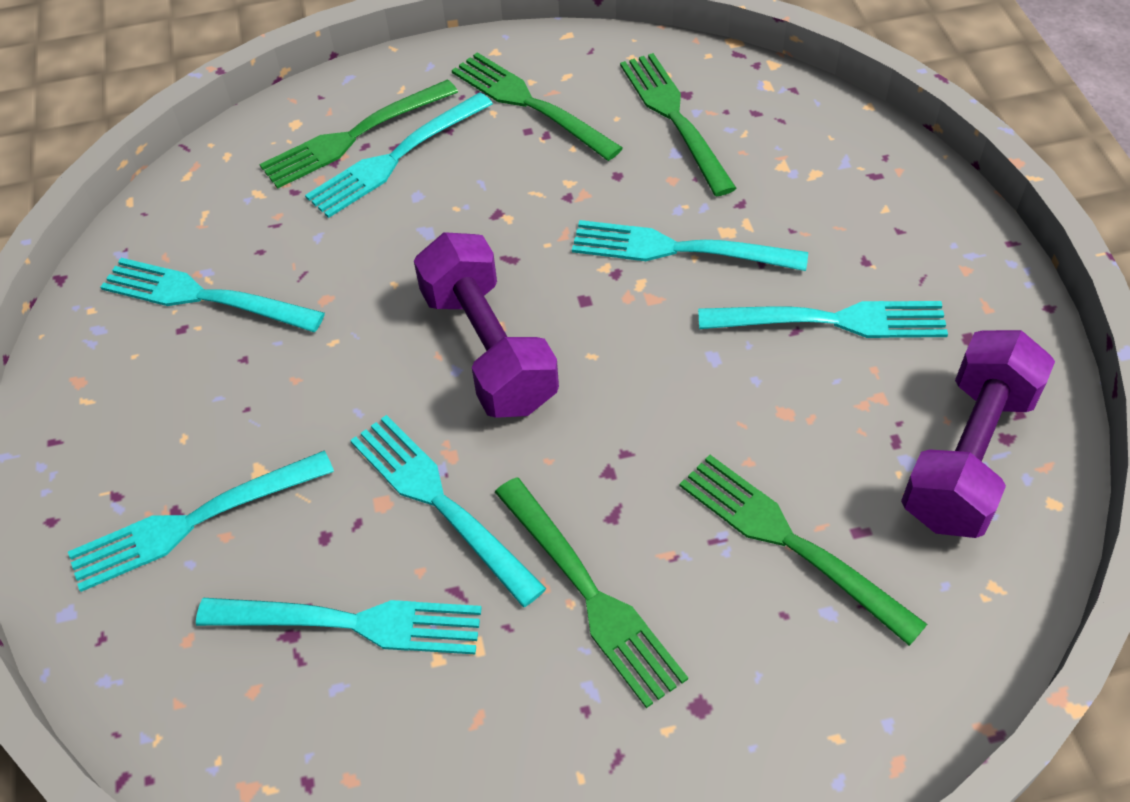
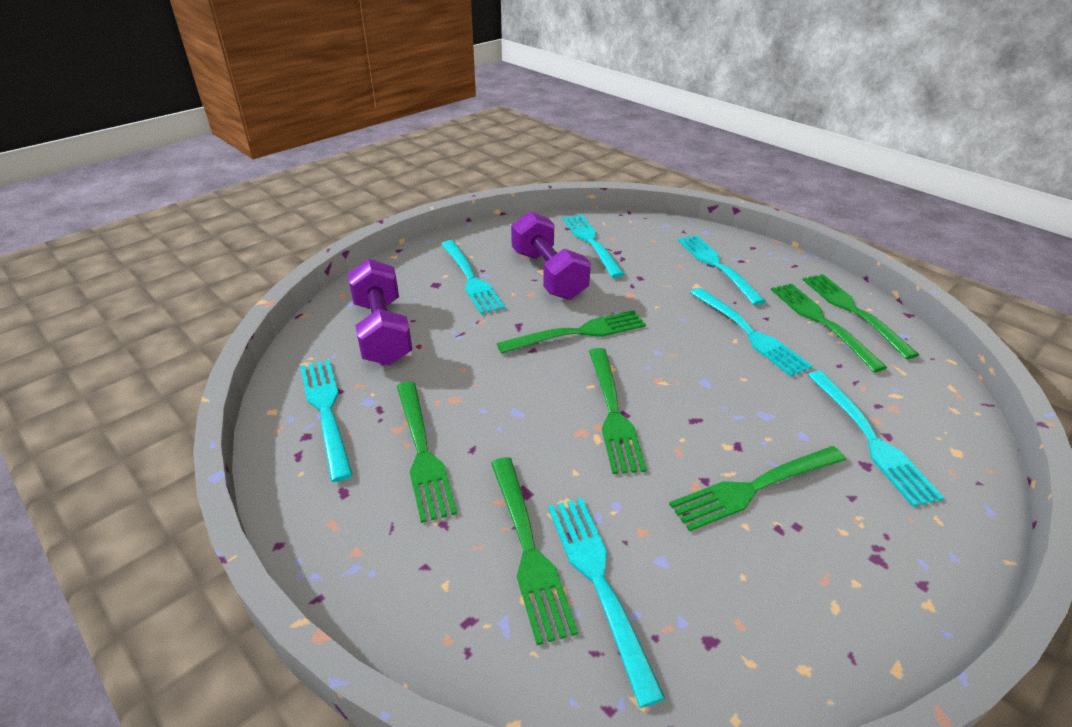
green fork: 5 -> 7

